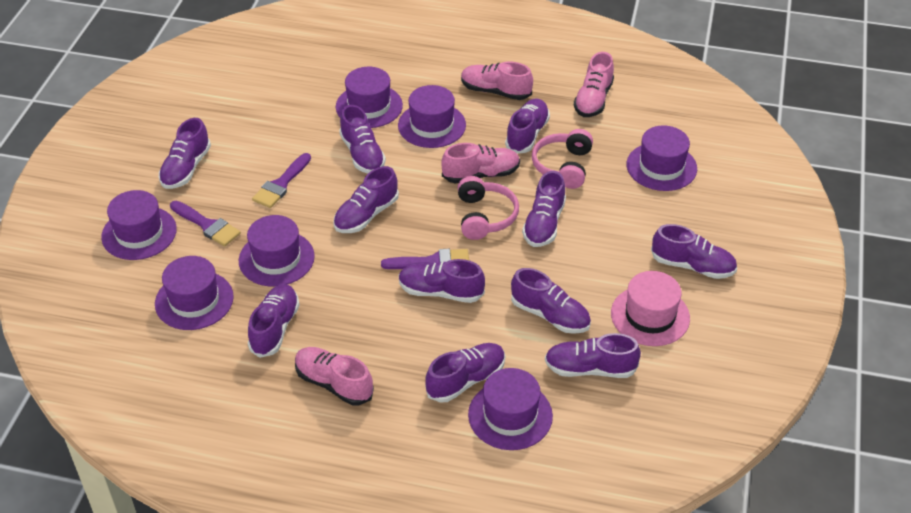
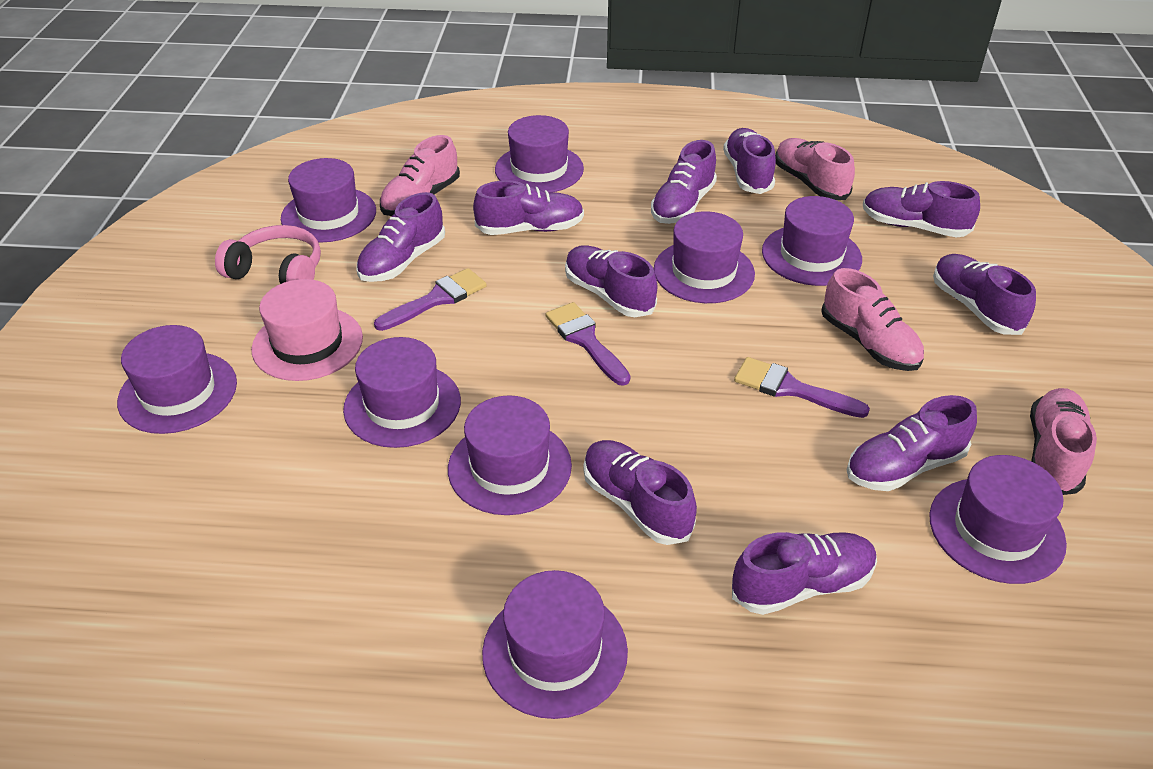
pink headphones: 2 -> 1
purple hat: 7 -> 9
purple shoe: 11 -> 10

